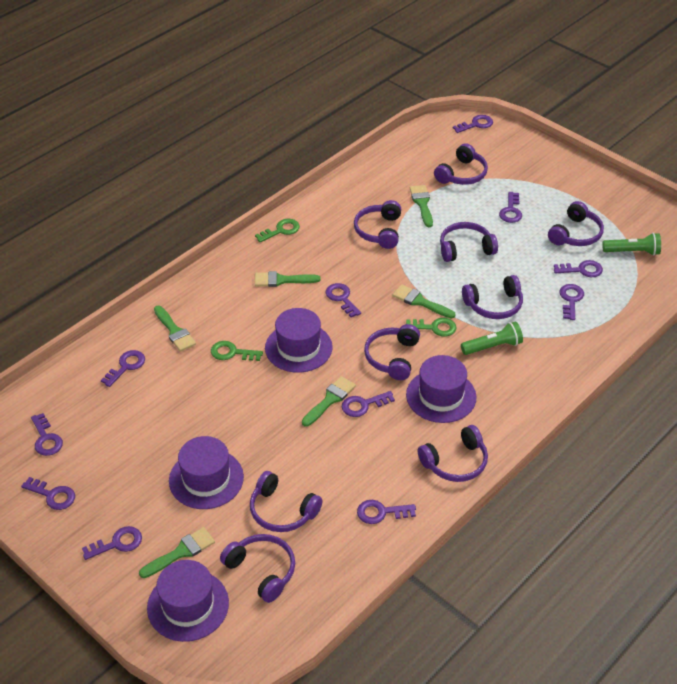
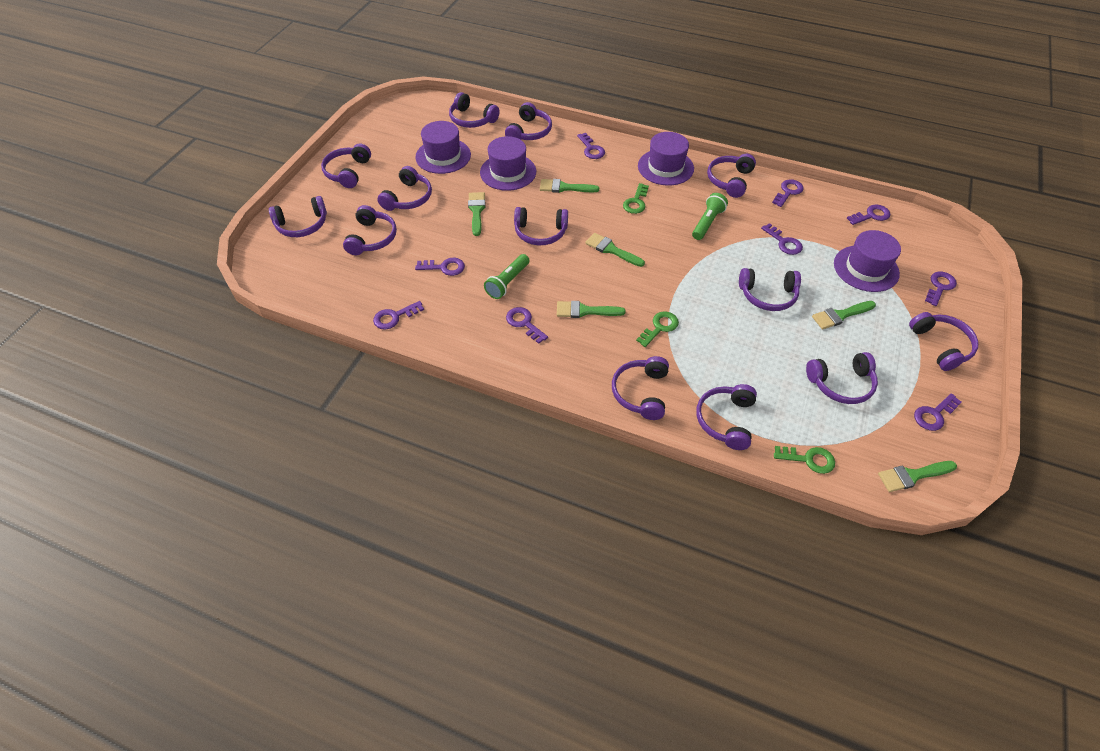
purple headphones: 9 -> 13
purple key: 11 -> 9

